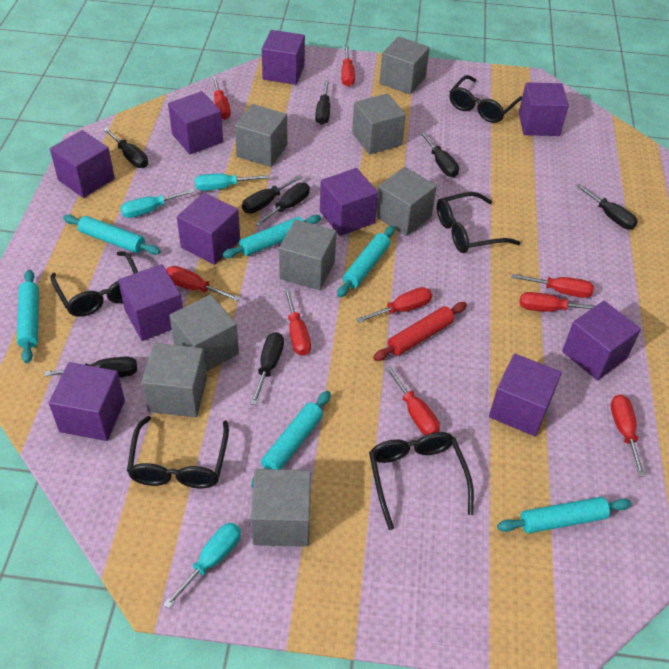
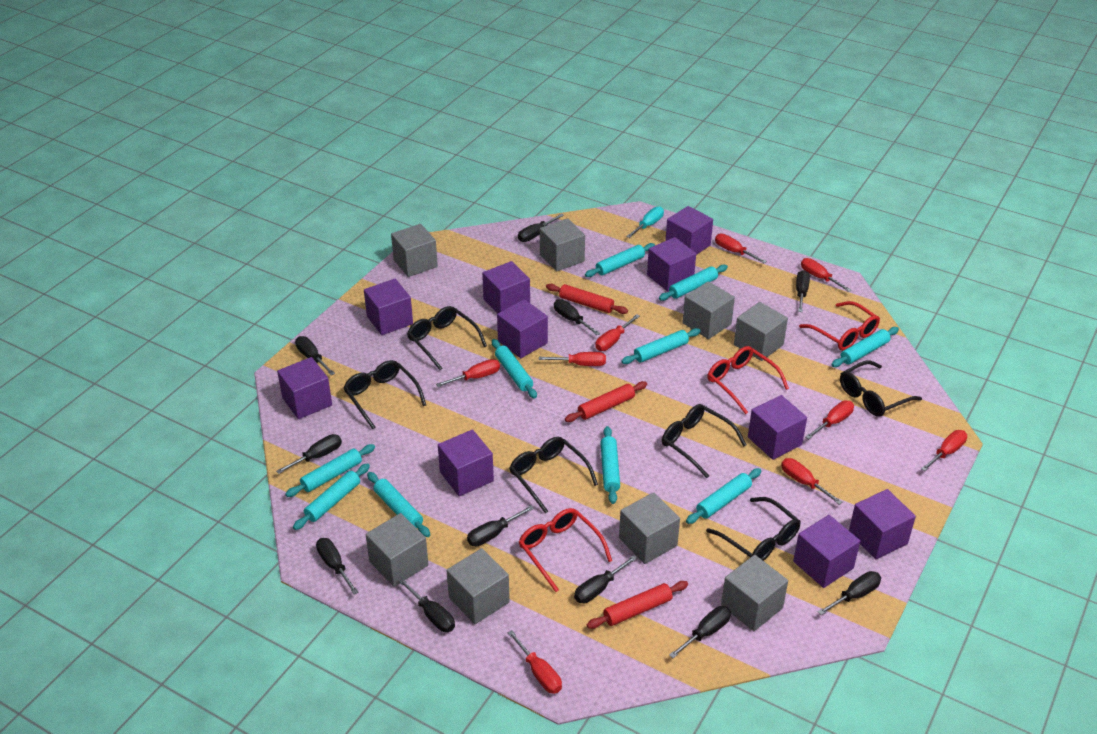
black glasses: 5 -> 6
black screwdriver: 8 -> 11
red glasses: 0 -> 3
red rolling pin: 1 -> 3
turquoise rolling pin: 6 -> 10
turquoise screwdriver: 3 -> 1

